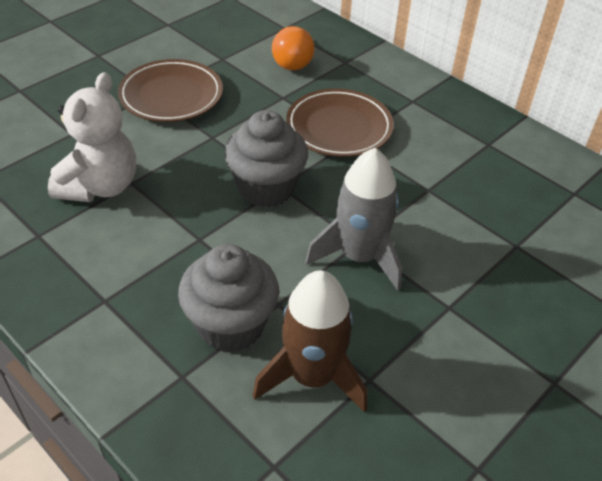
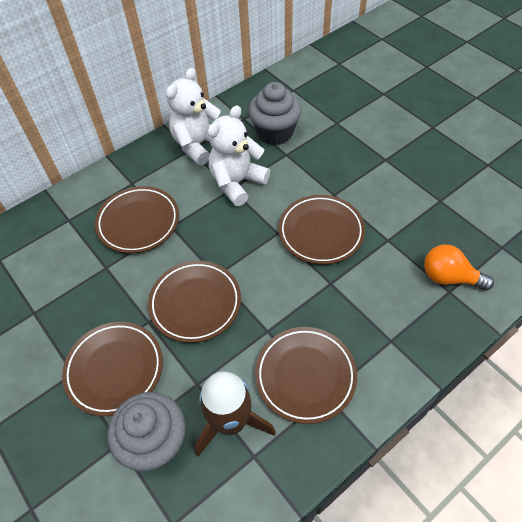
brown plate: 2 -> 5
grey rocket: 1 -> 0
white teddy bear: 1 -> 2

